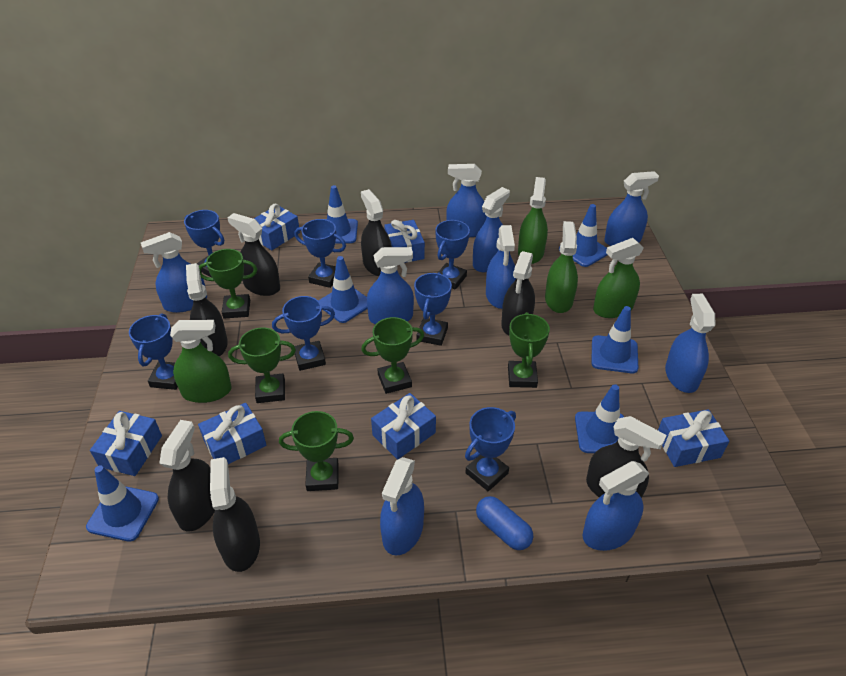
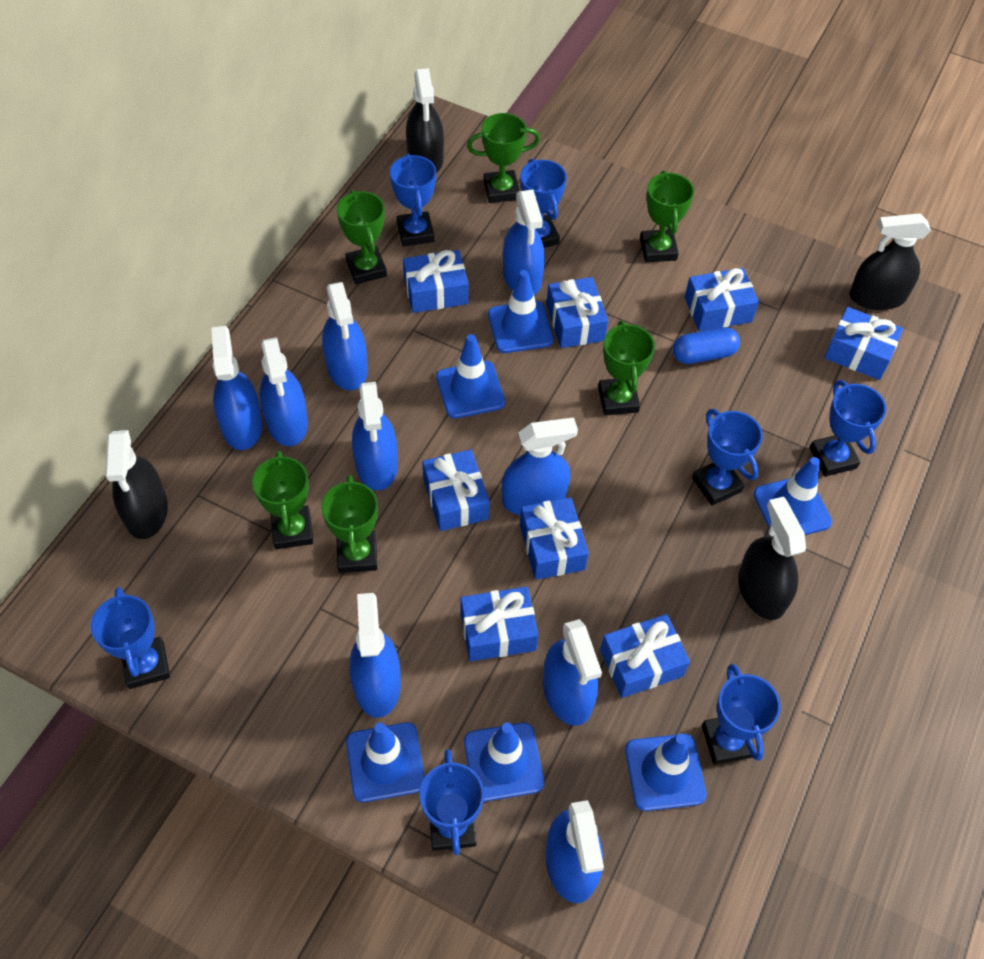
black spray bottle: 7 -> 4
blue gift: 6 -> 8
green spray bottle: 4 -> 0
green trophy: 5 -> 6

